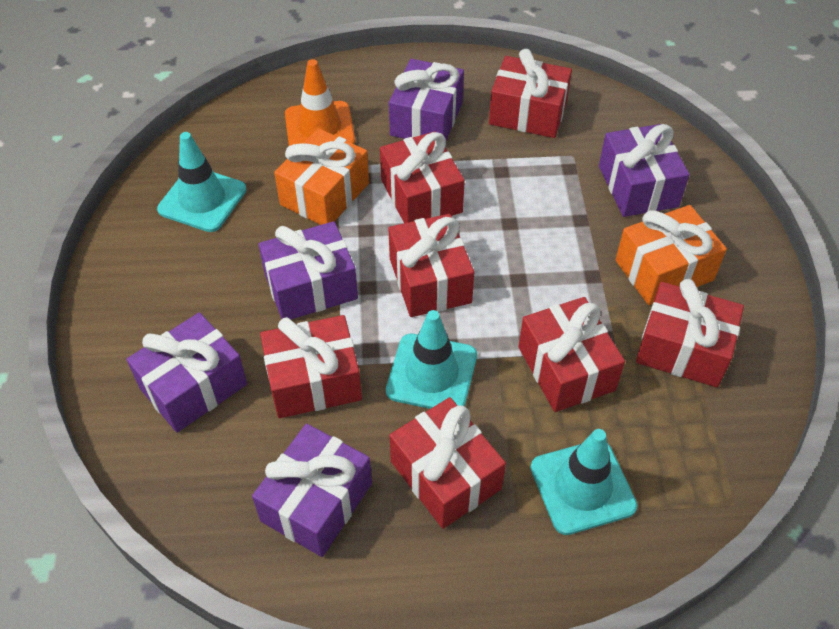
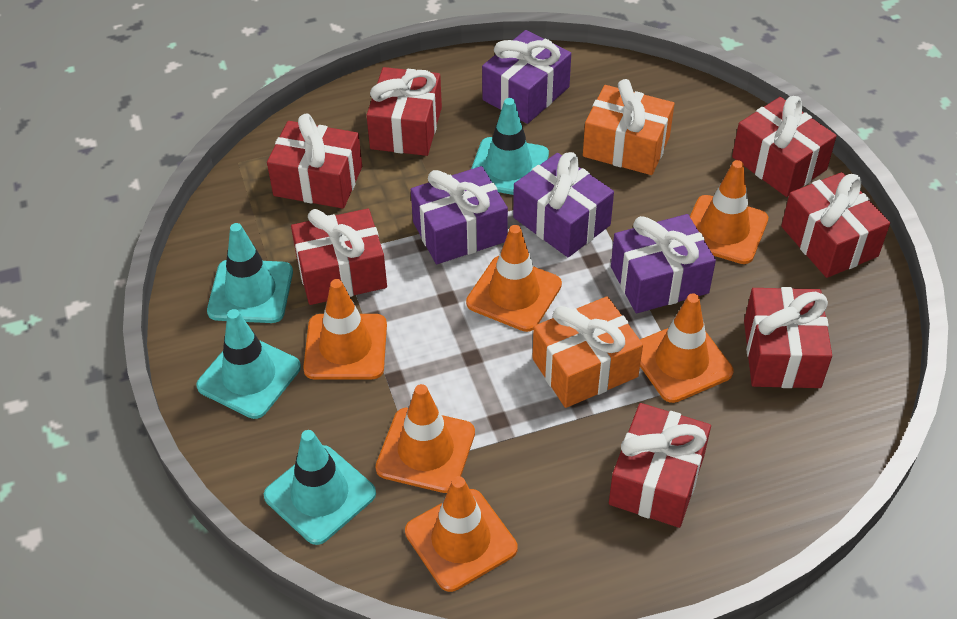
orange traffic cone: 1 -> 6
purple gift: 5 -> 4
turquoise traffic cone: 3 -> 4

